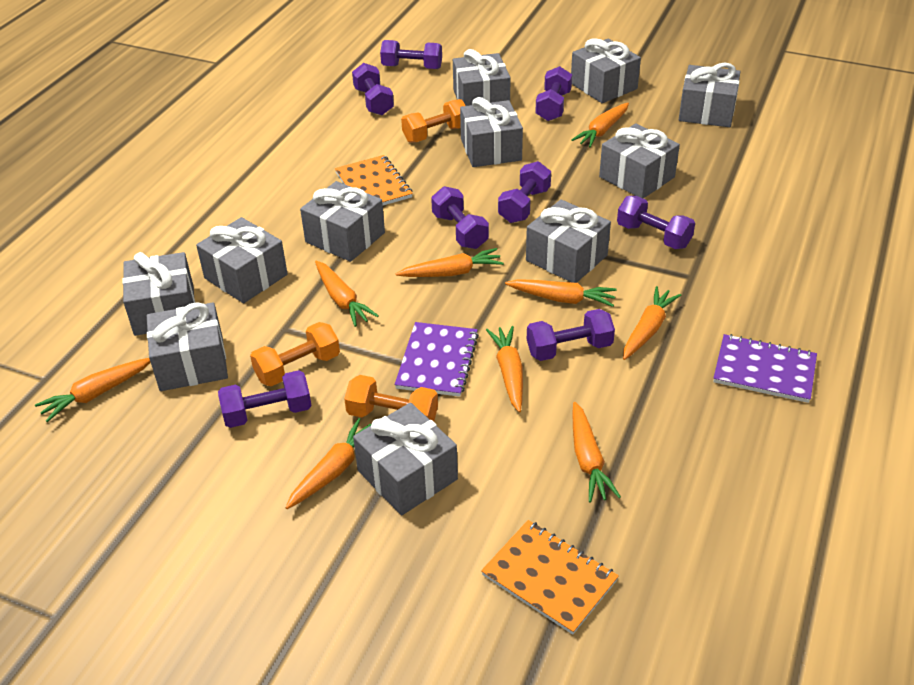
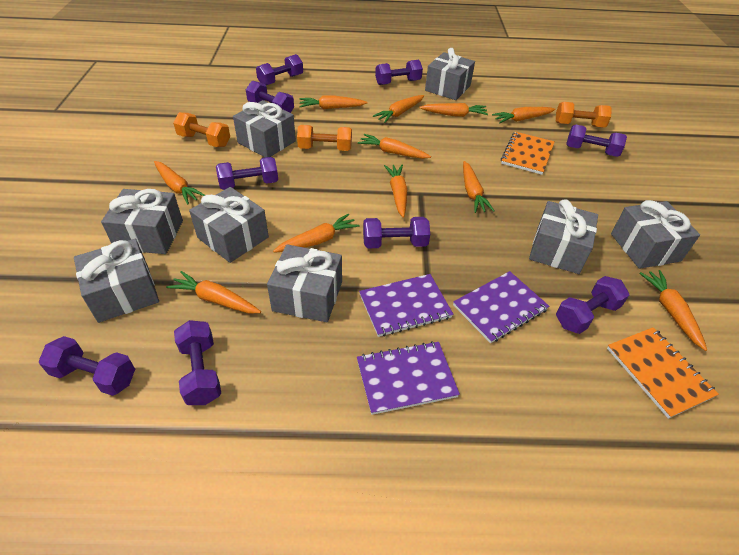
grey gift: 11 -> 8
orange carrot: 9 -> 11
purple dumbbell: 8 -> 9
purple notebook: 2 -> 3

